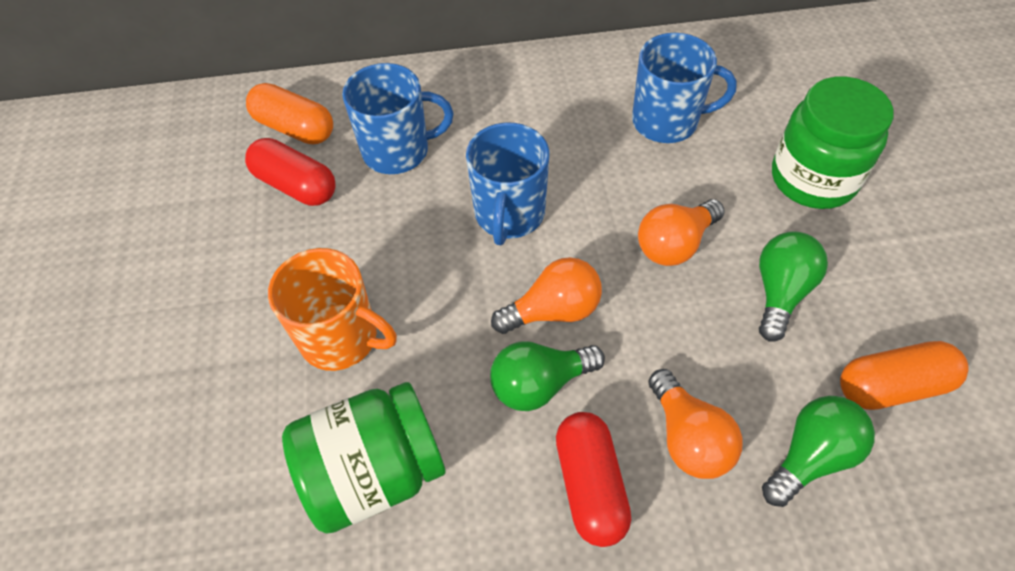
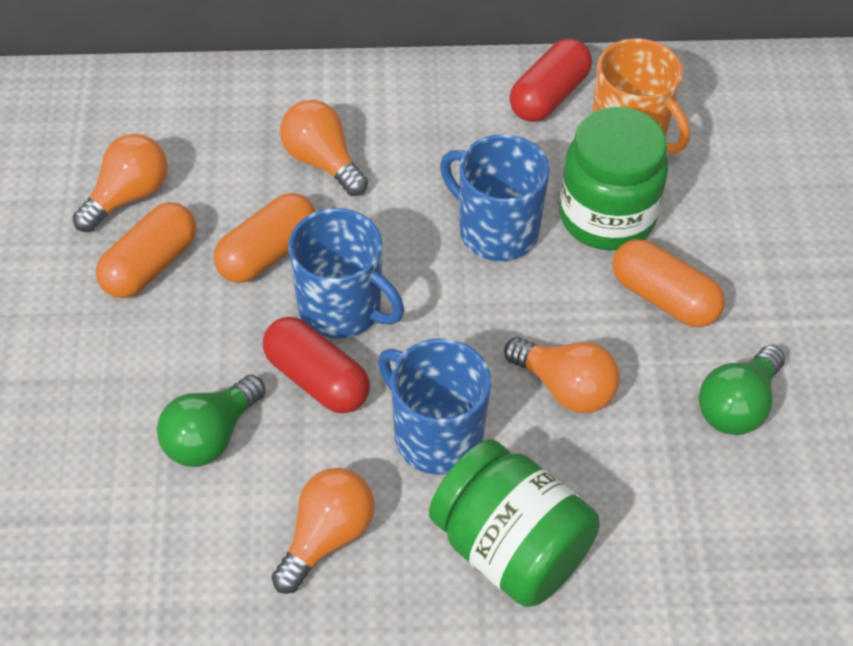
green light bulb: 3 -> 2
orange capsule: 2 -> 3
orange light bulb: 3 -> 4

